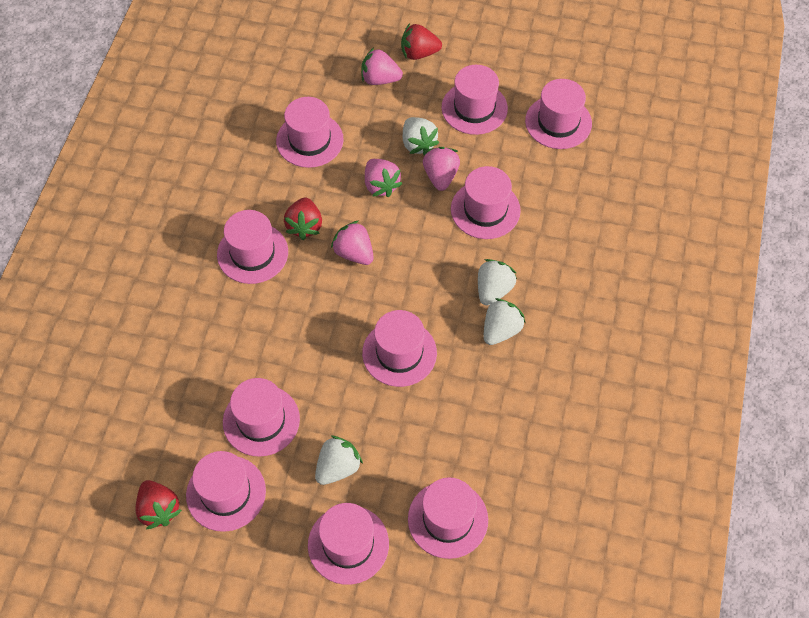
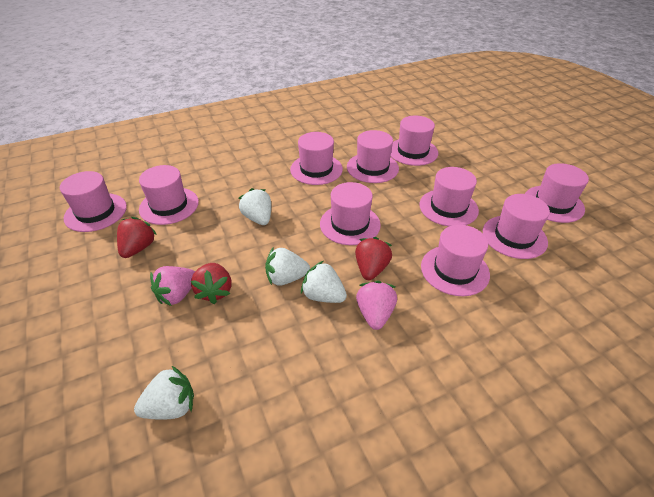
pink strawberry: 4 -> 2

